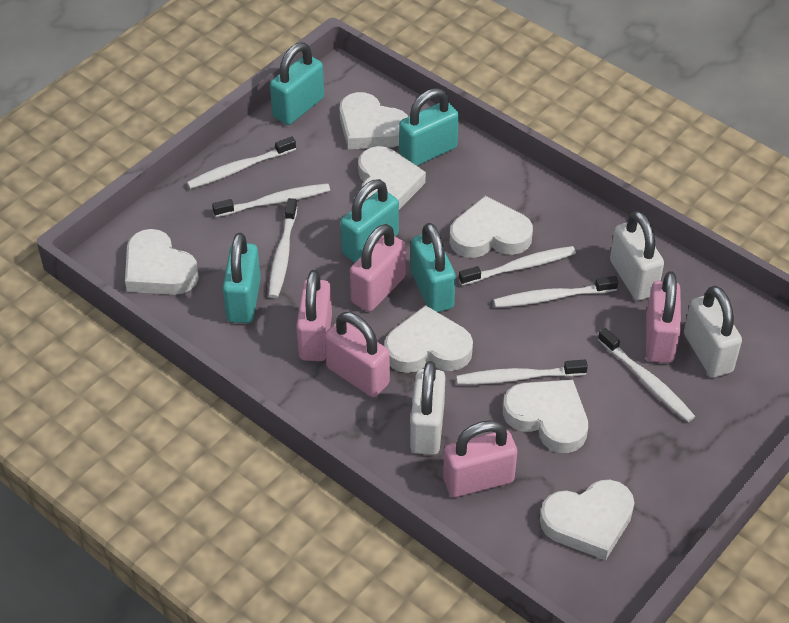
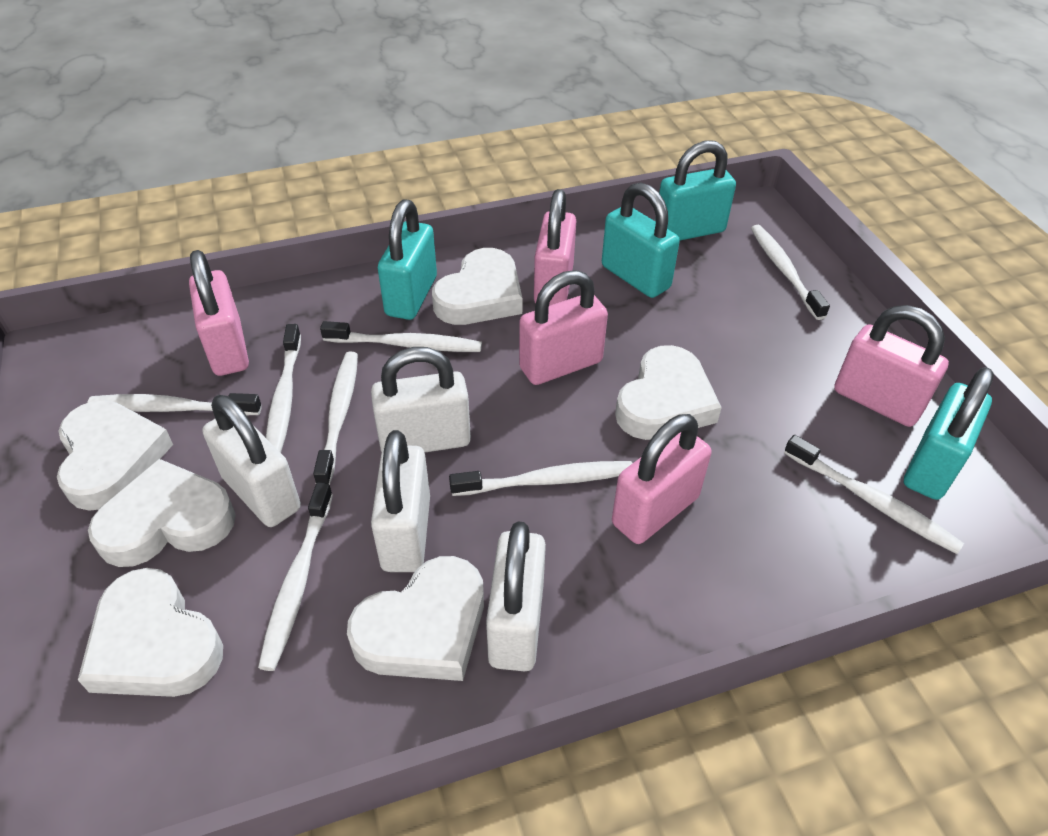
turquoise padlock: 5 -> 4
white heart: 7 -> 6
white padlock: 3 -> 4
white toothbrush: 7 -> 8

